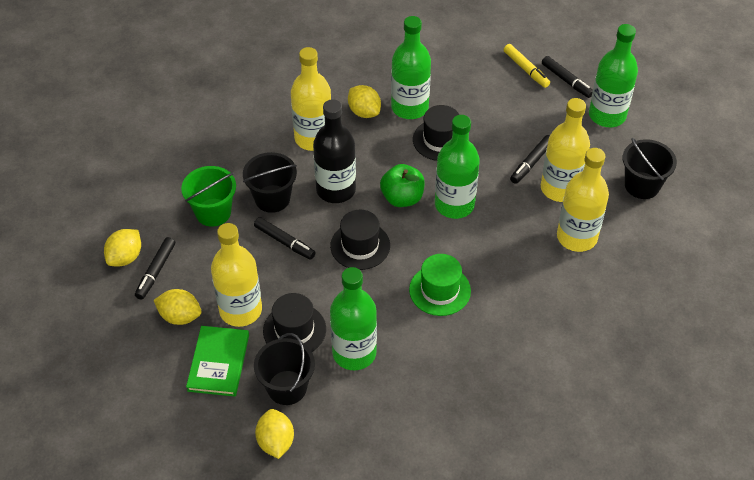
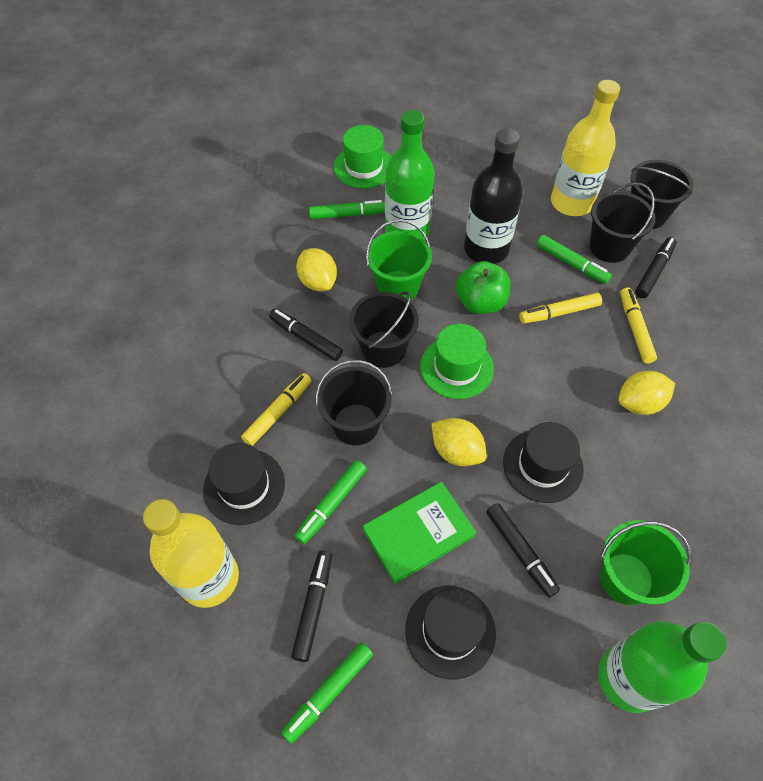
black bucket: 3 -> 4
green bottle: 4 -> 2
green bucket: 1 -> 2
green hat: 1 -> 2
green marker: 0 -> 4
yellow bottle: 4 -> 2
yellow lemon: 4 -> 3
yellow marker: 1 -> 3

